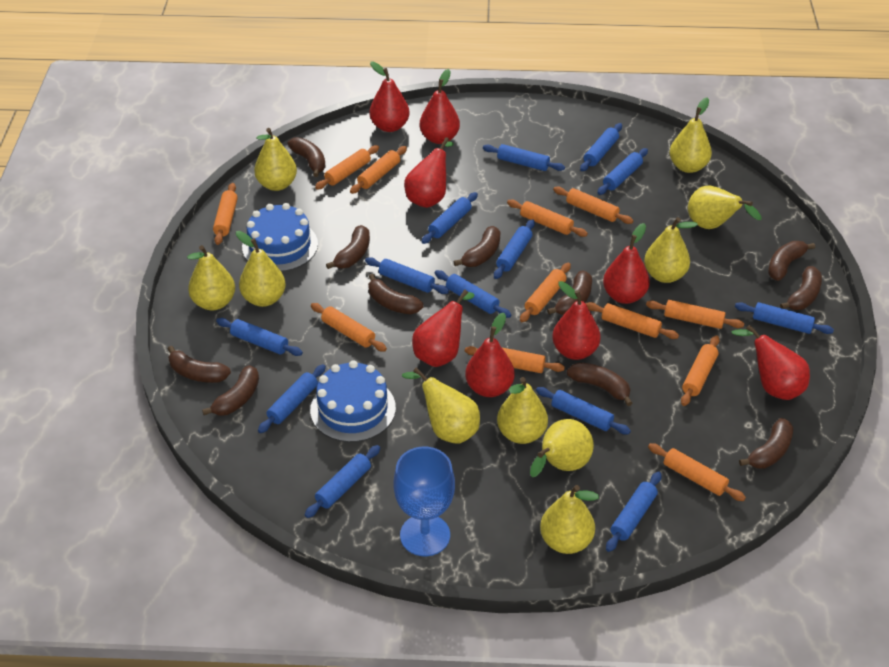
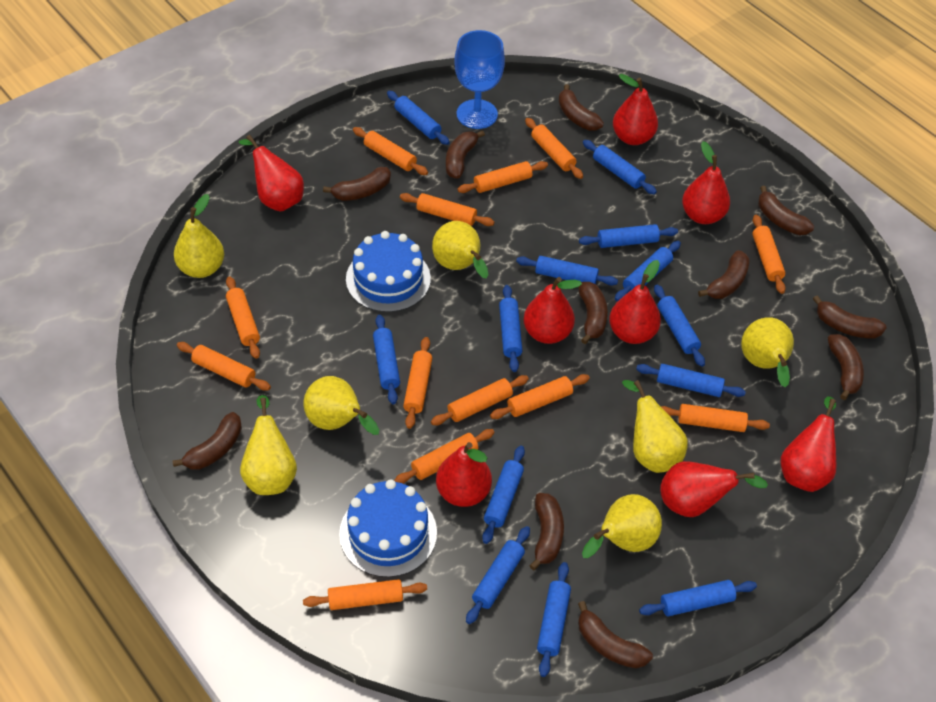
orange rolling pin: 12 -> 13
yellow pear: 10 -> 7

